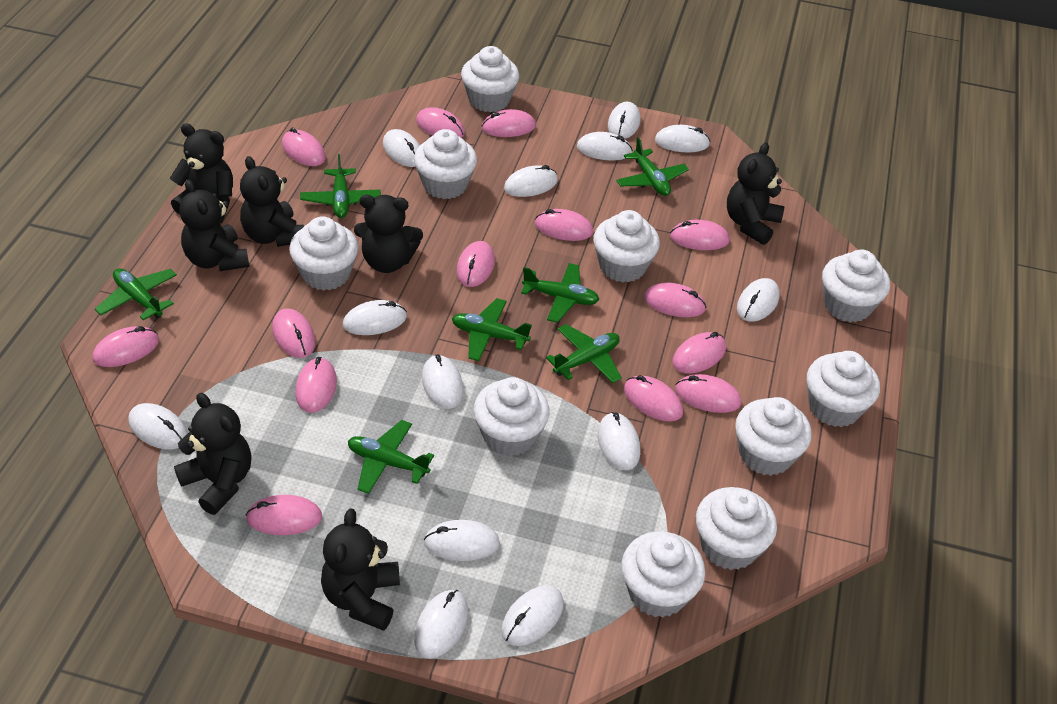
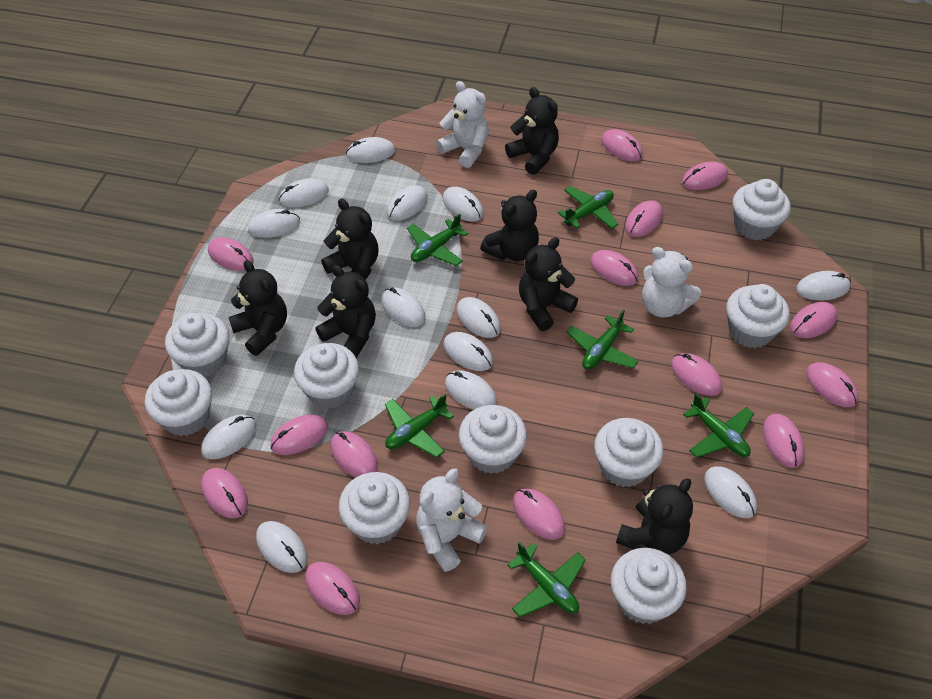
green plane: 7 -> 6
white cupcake: 10 -> 9
white teddy bear: 0 -> 3

